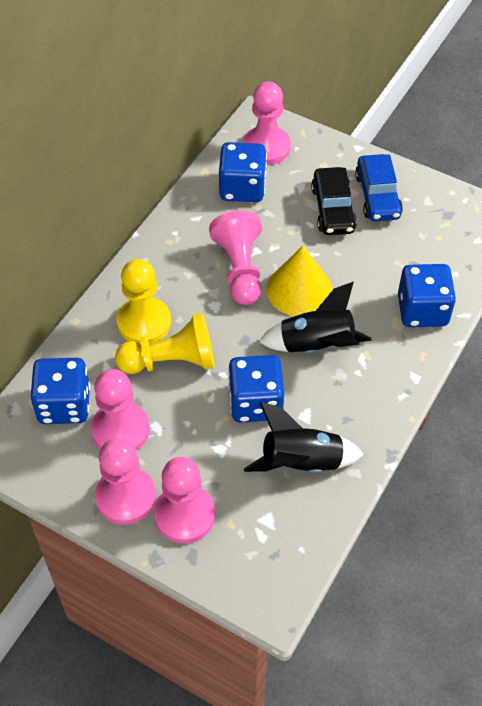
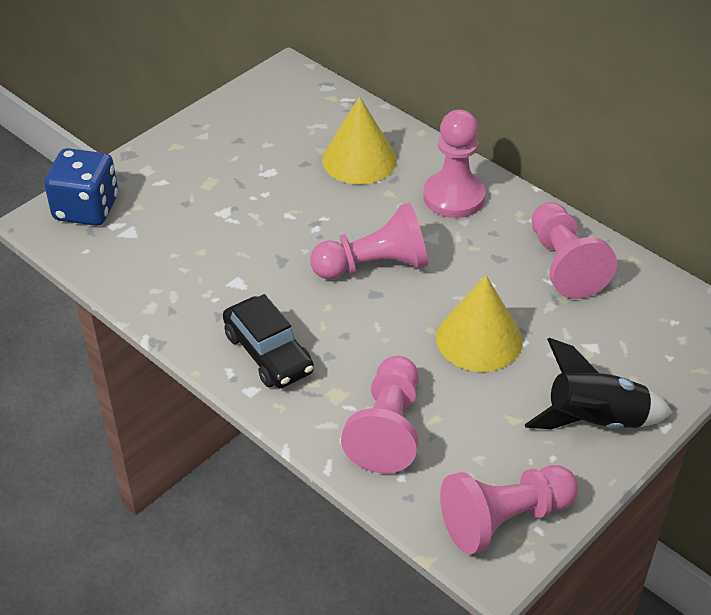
black rocket: 2 -> 1
blue car: 1 -> 0
blue dice: 4 -> 1
yellow cone: 1 -> 2
yellow pawn: 2 -> 0

